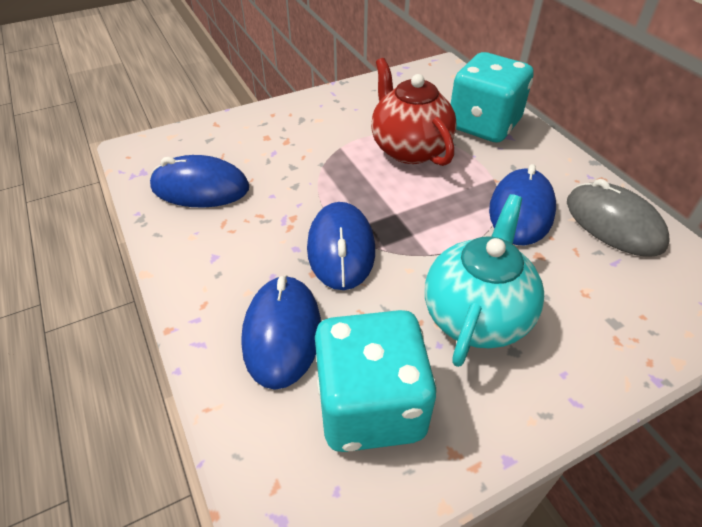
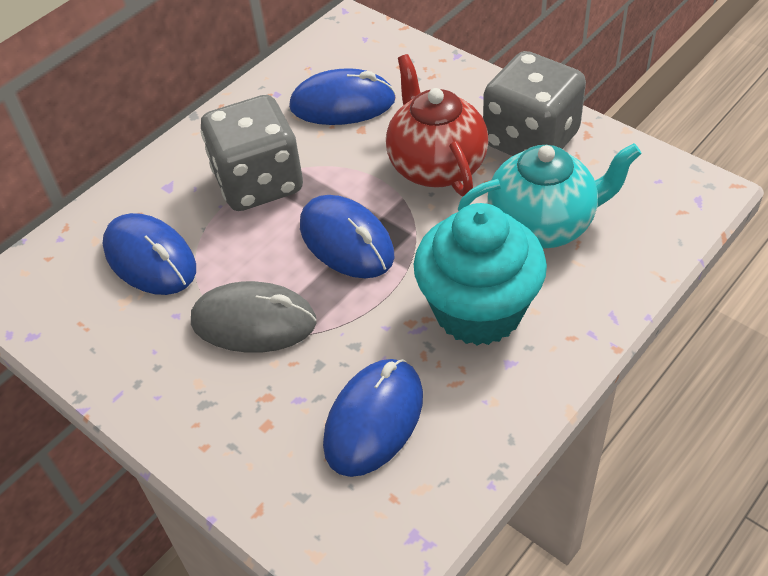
grey dice: 0 -> 2
turquoise cupcake: 0 -> 1
turquoise dice: 2 -> 0

